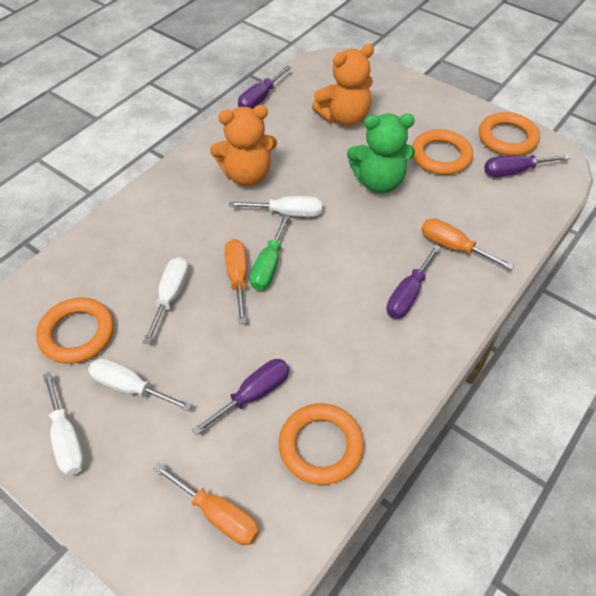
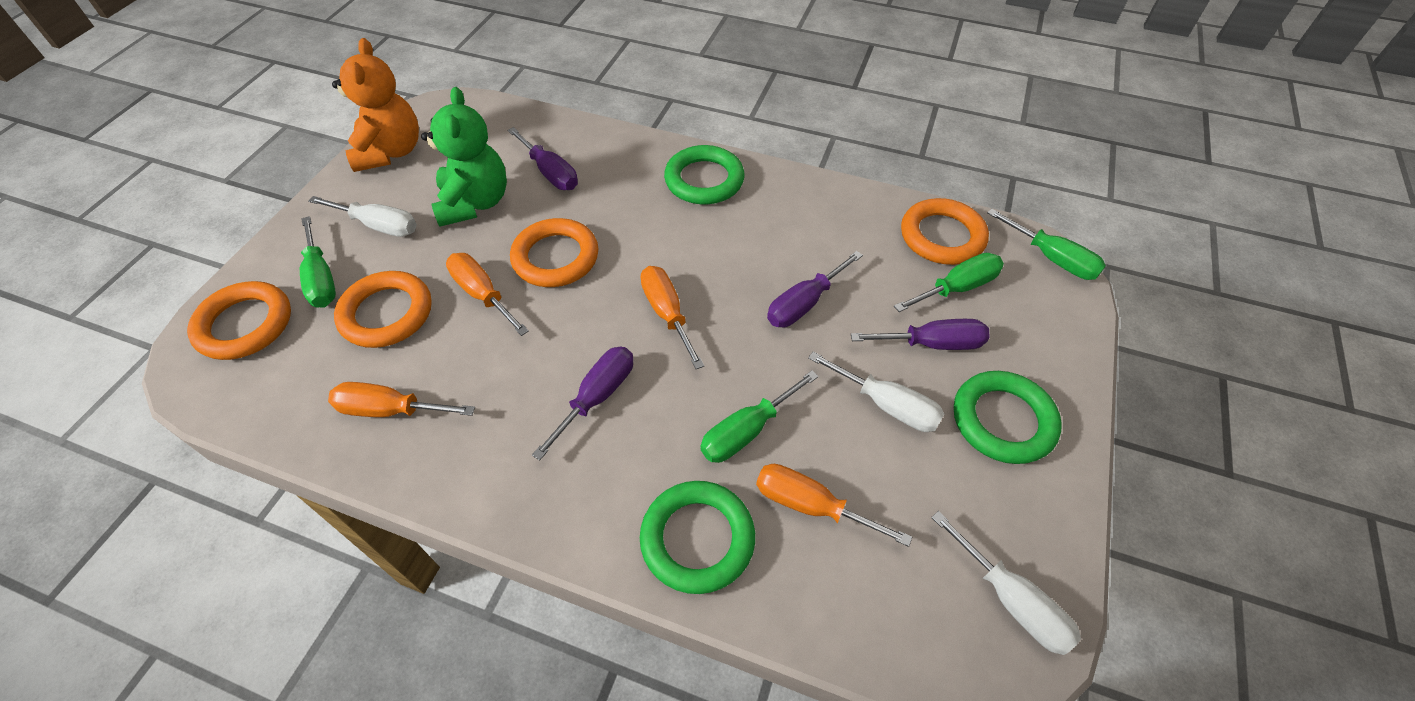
green ring: 0 -> 3
green screwdriver: 1 -> 4
orange screwdriver: 3 -> 4
orange teddy bear: 2 -> 1
white screwdriver: 4 -> 3

